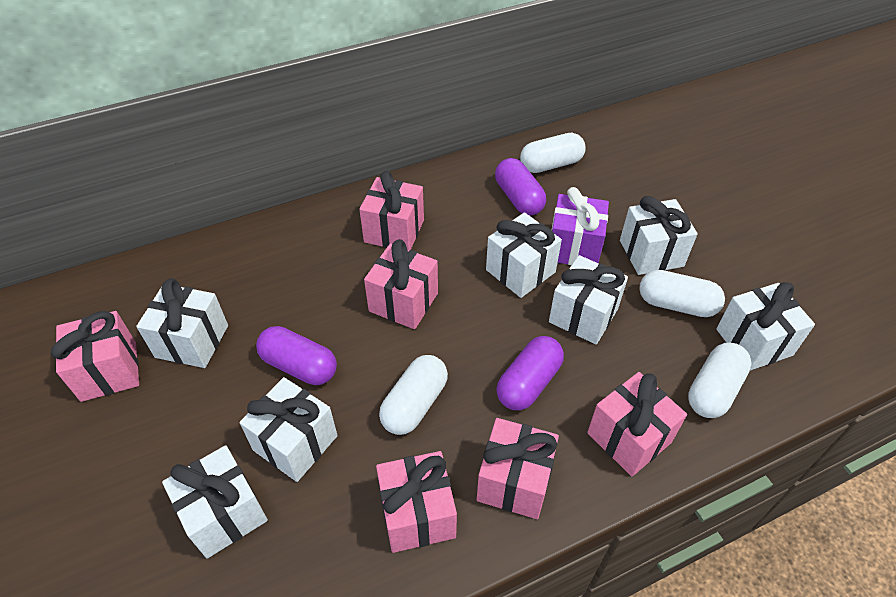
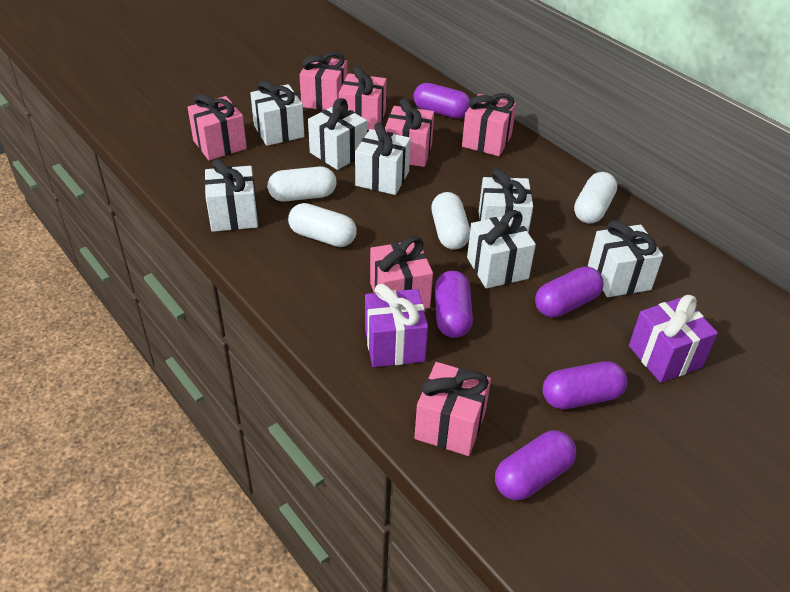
pink gift: 6 -> 7
purple capsule: 3 -> 5
purple gift: 1 -> 2

